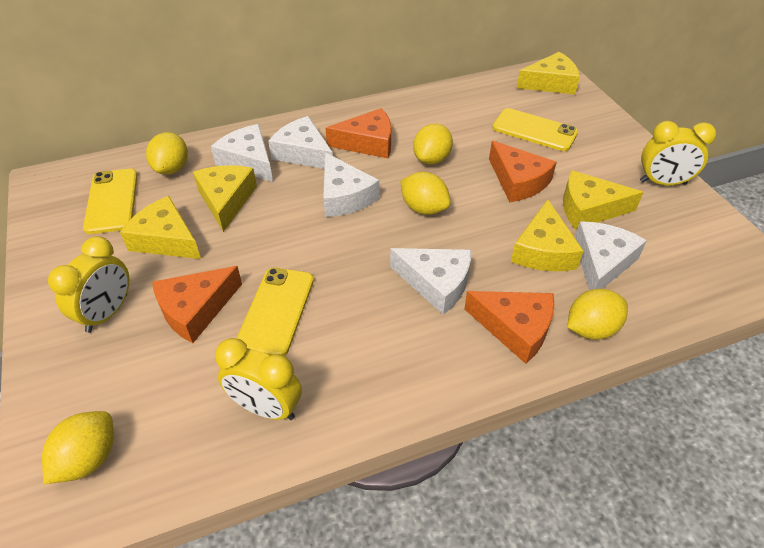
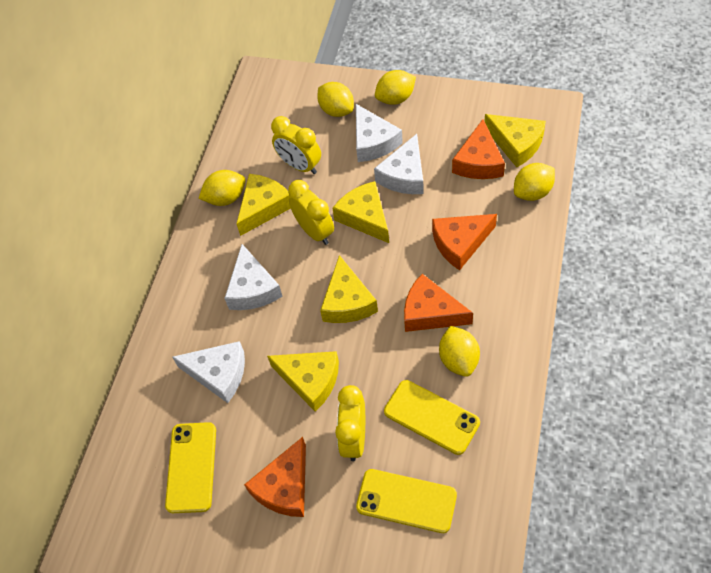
white cheese: 5 -> 4

